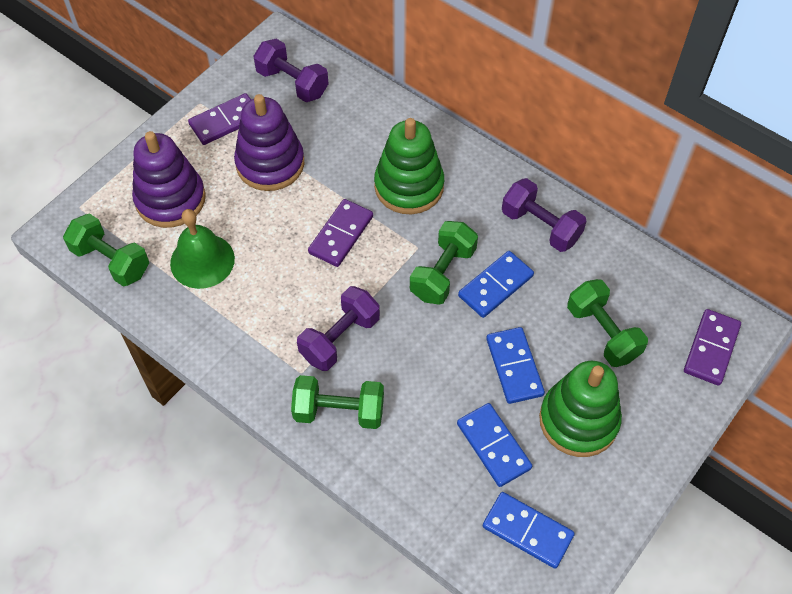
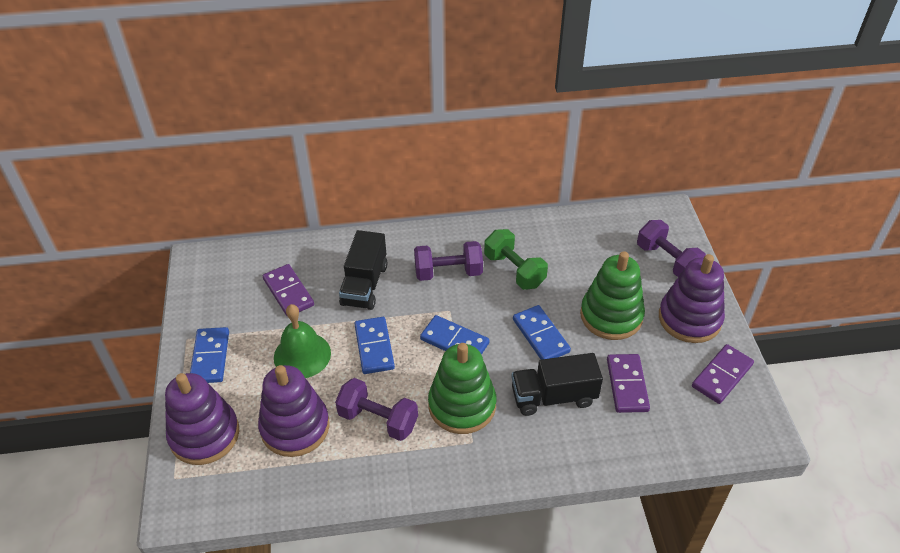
black truck: 0 -> 2
green dumbbell: 4 -> 1
purple stacking toy: 2 -> 3

